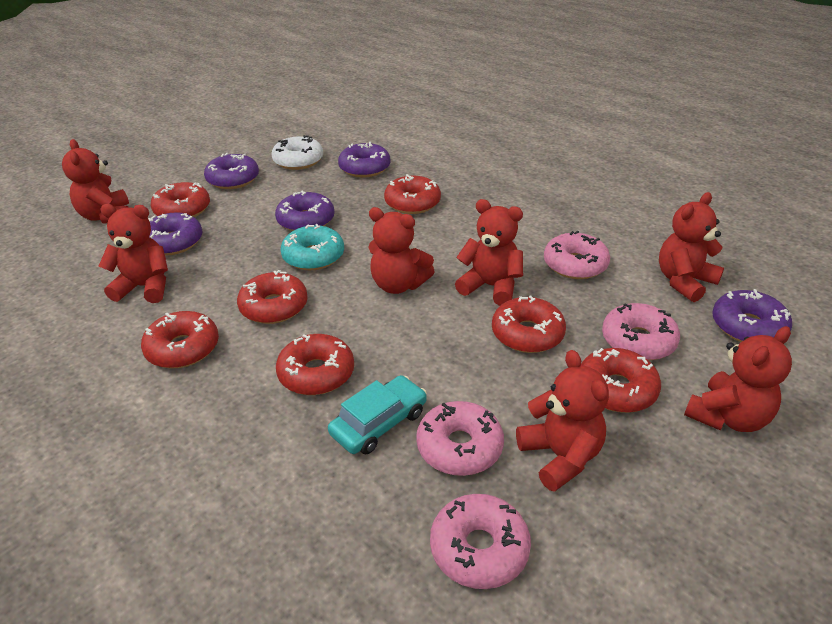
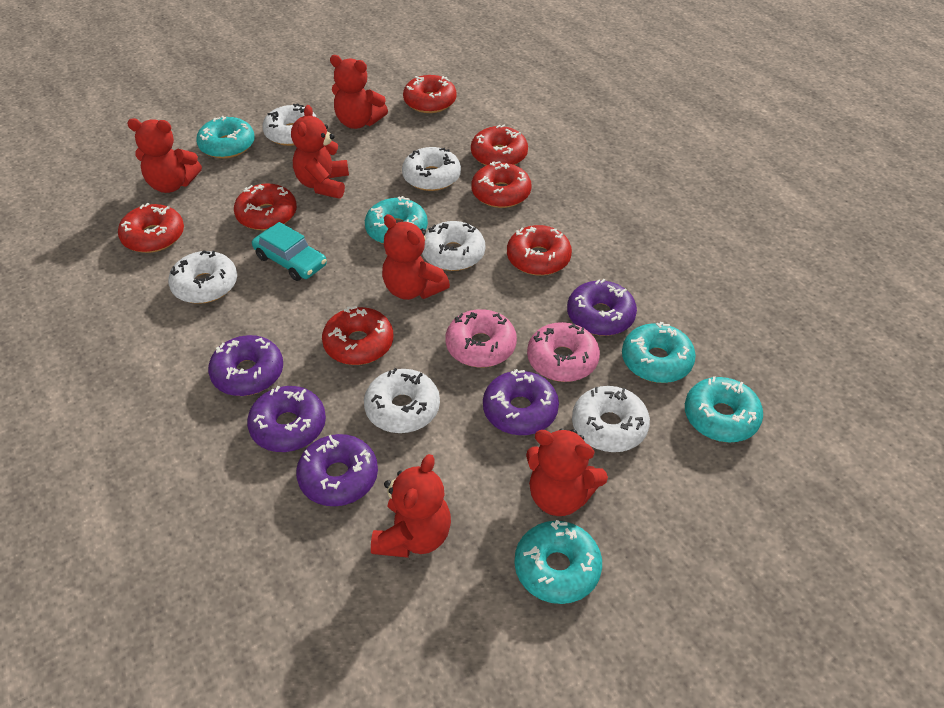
pink donut: 4 -> 2
red teddy bear: 7 -> 6
turquoise donut: 1 -> 5
white donut: 1 -> 6

